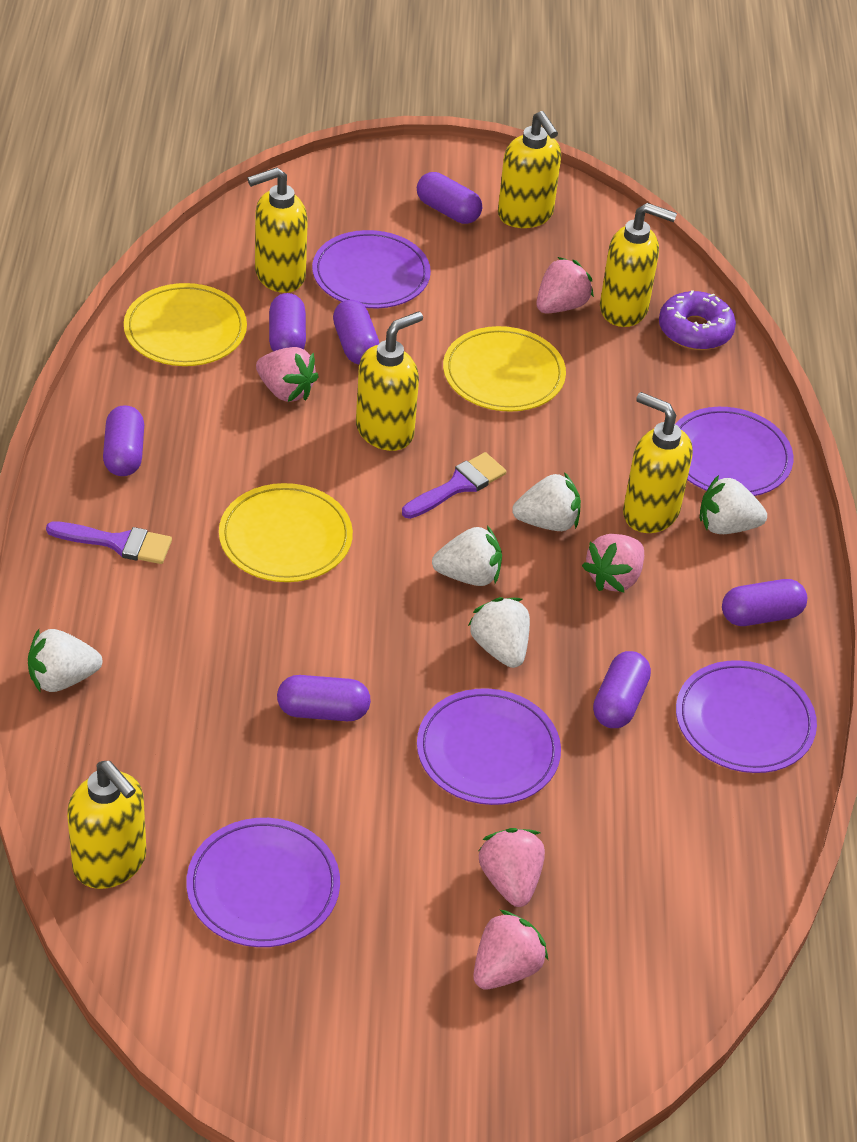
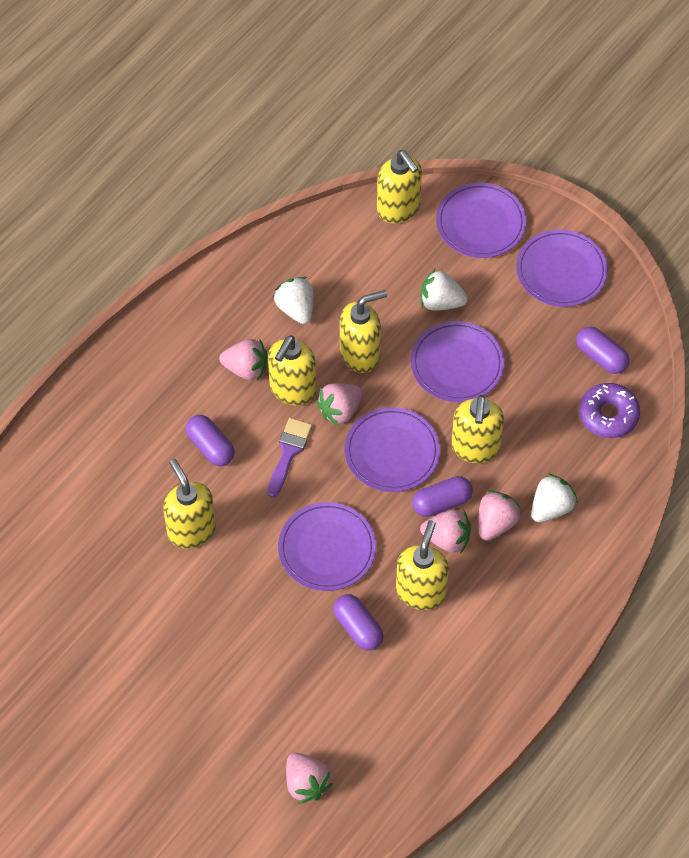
purple brush: 2 -> 1
purple capsule: 7 -> 4
white strawberry: 5 -> 3
yellow plate: 3 -> 0

